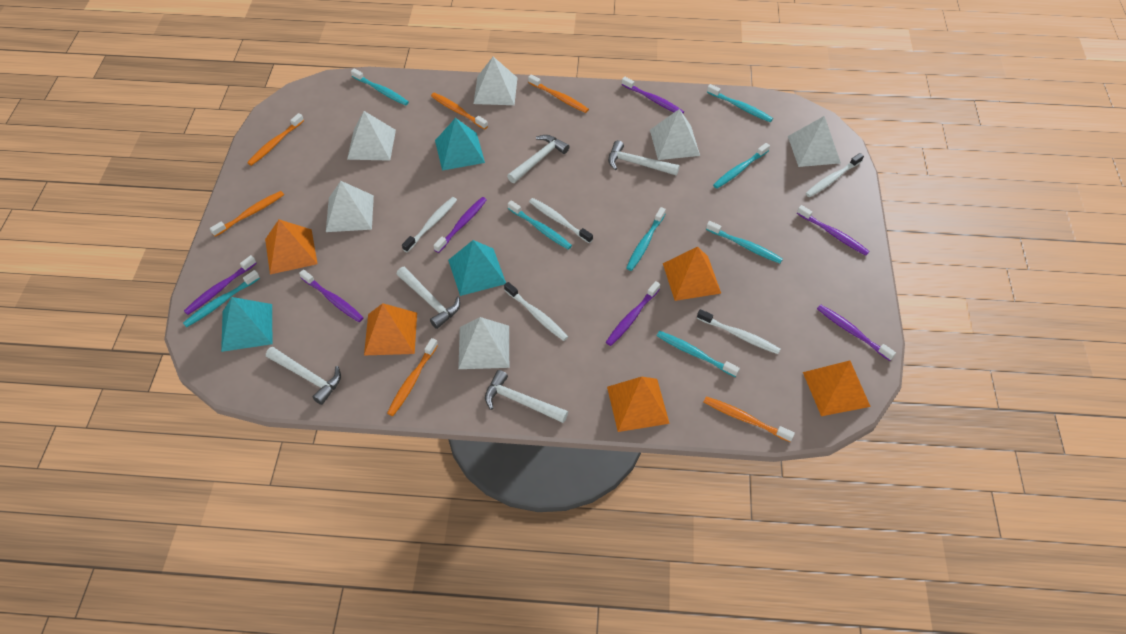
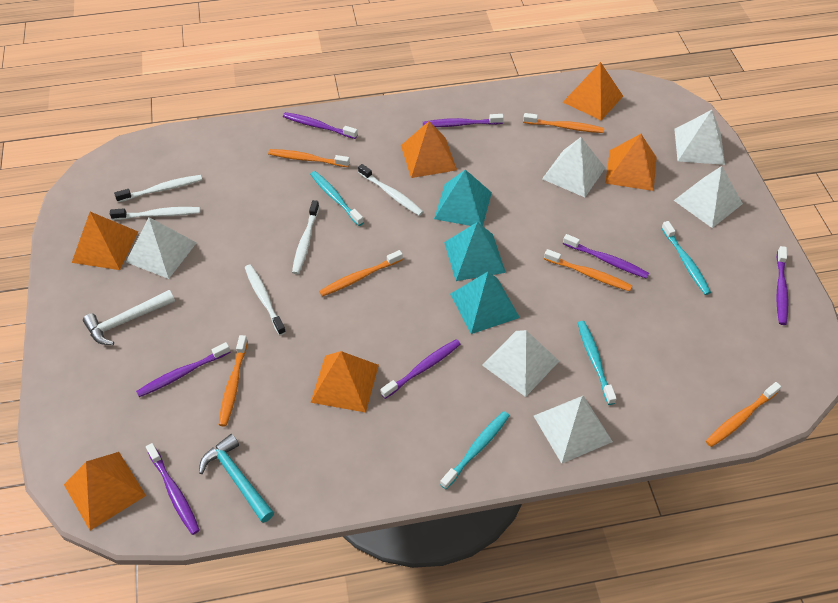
orange pyramid: 5 -> 6
turquoise hammer: 0 -> 1
turquoise toothbrush: 8 -> 4
white hammer: 5 -> 1

